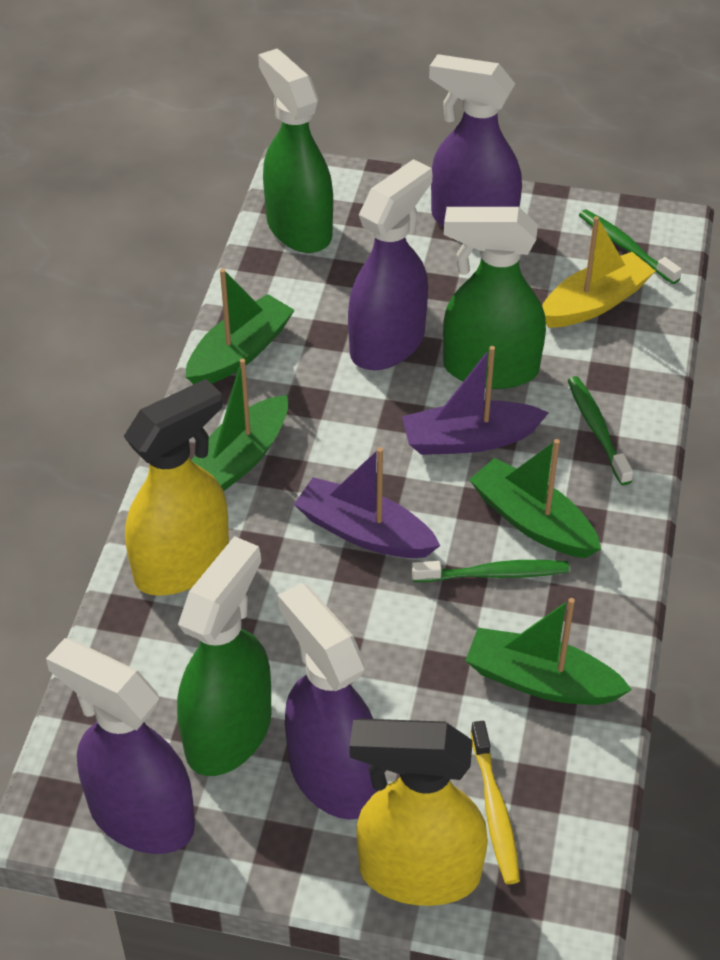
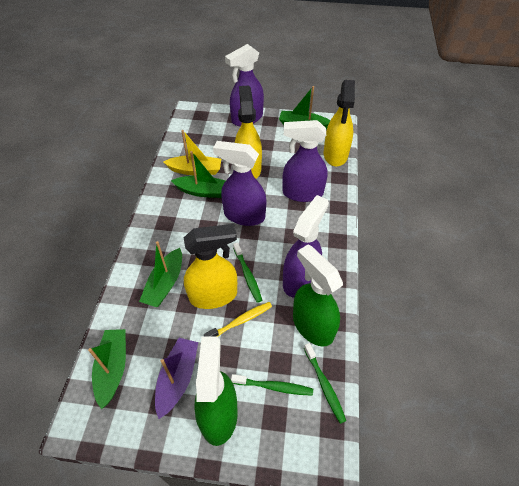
green spray bottle: 3 -> 2
purple boat: 2 -> 1
yellow spray bottle: 2 -> 3

